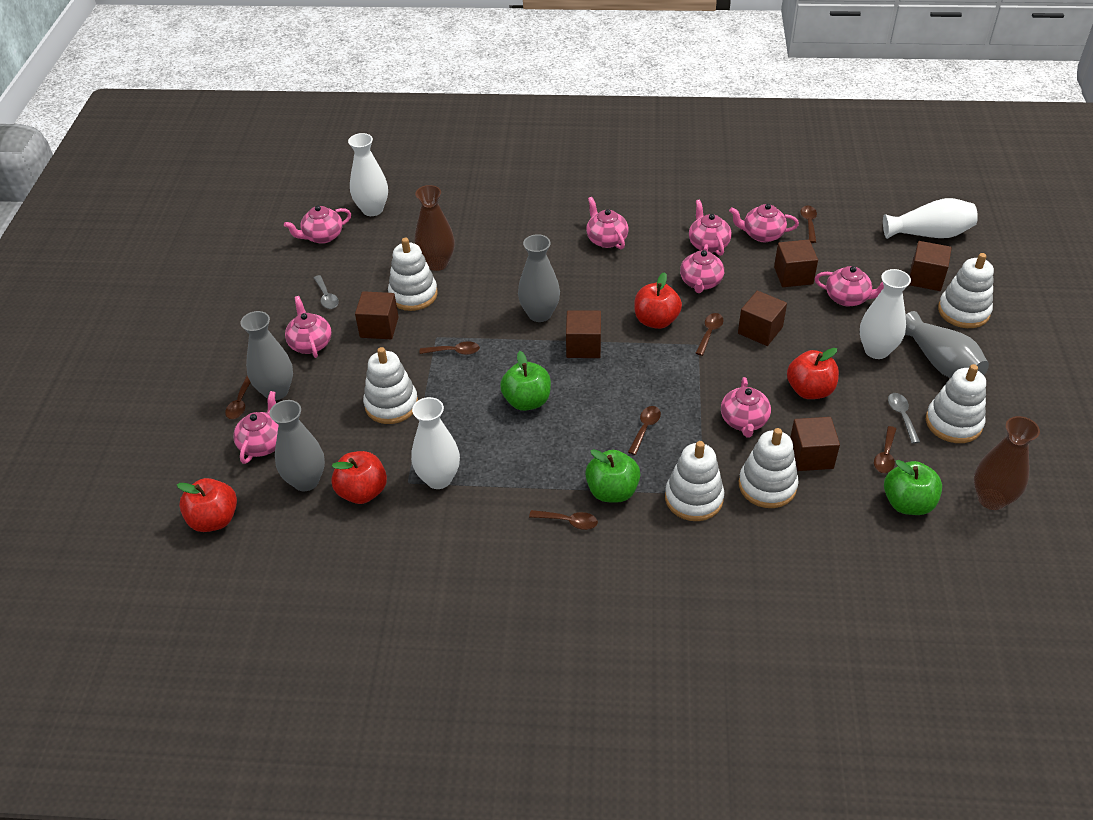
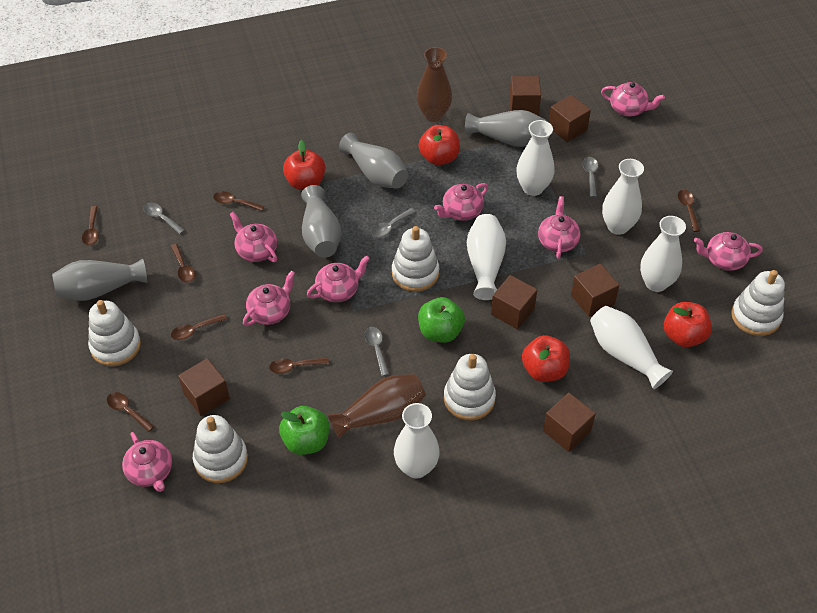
green apple: 3 -> 2
grey spoon: 2 -> 4
pink teapot: 9 -> 8
white stacking toy: 6 -> 5
white vase: 4 -> 6

